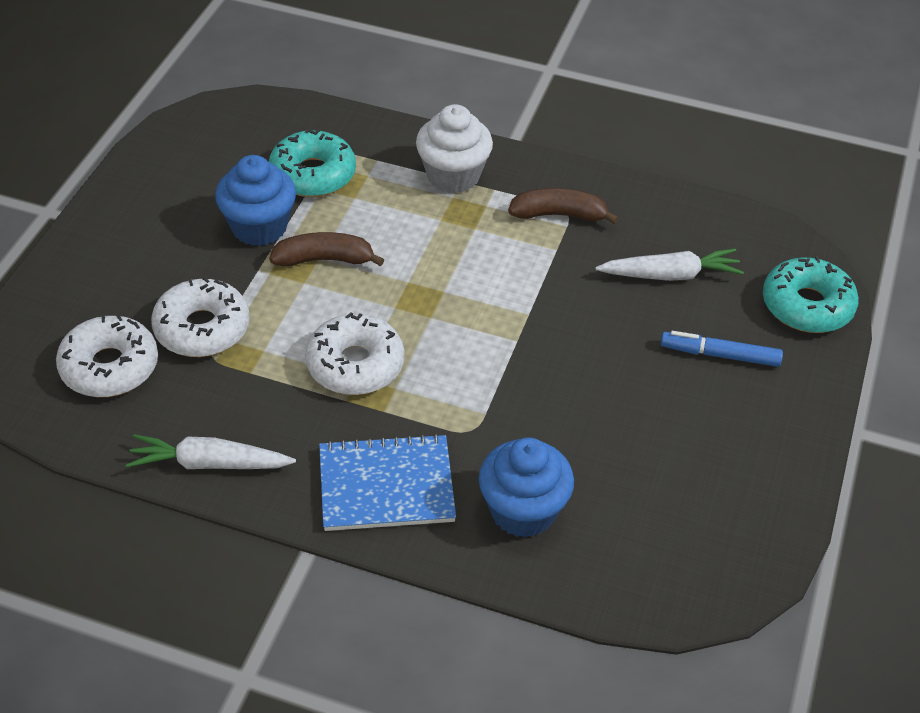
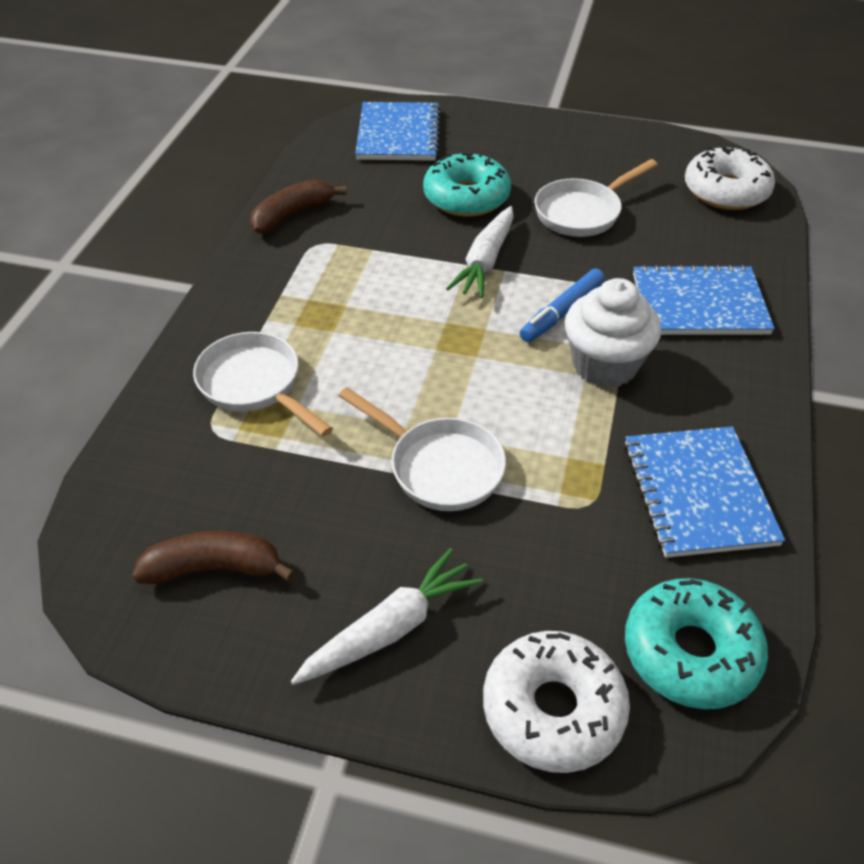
blue cupcake: 2 -> 0
blue notebook: 1 -> 3
white donut: 3 -> 2
white pan: 0 -> 3

